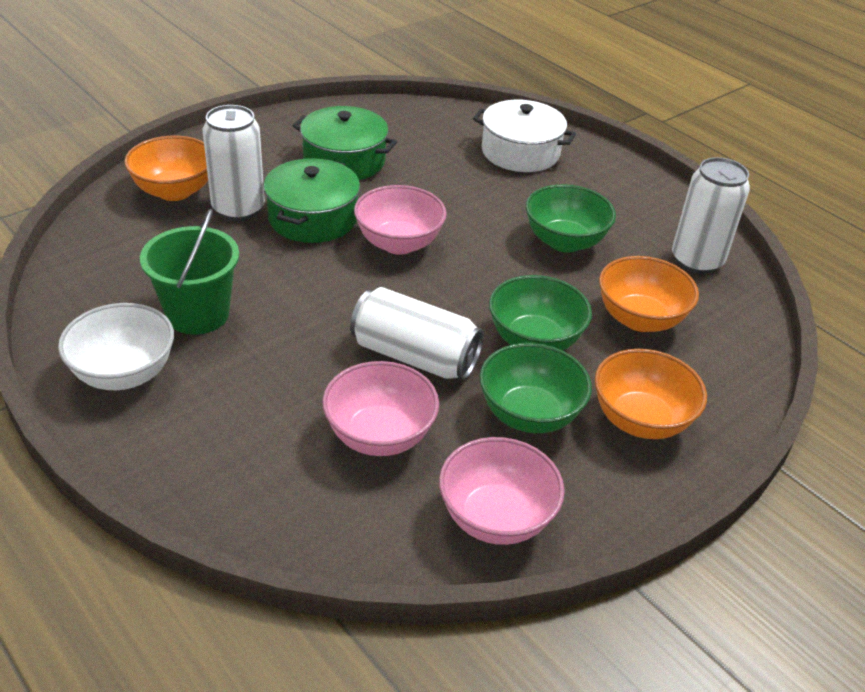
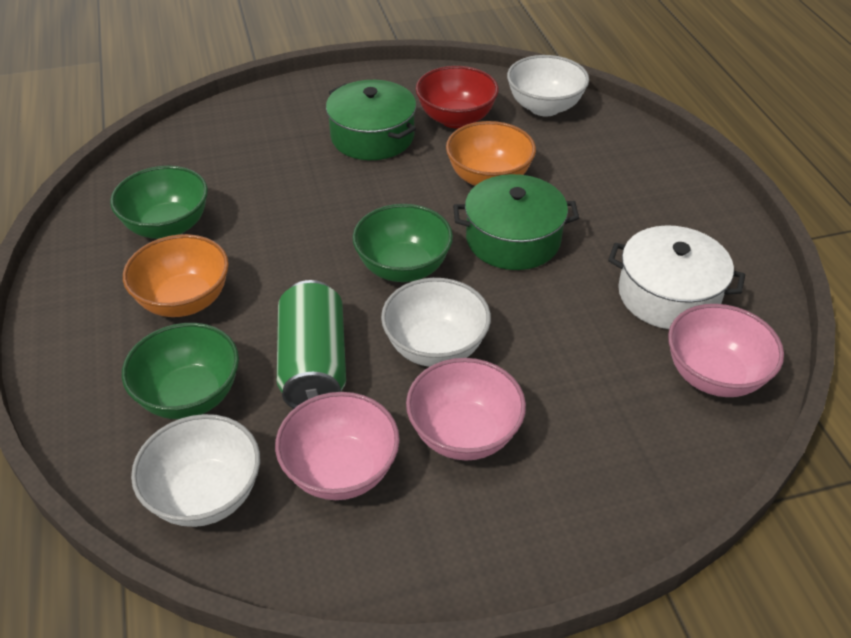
green bucket: 1 -> 0
green can: 0 -> 1
orange bowl: 3 -> 2
red bowl: 0 -> 1
white bowl: 1 -> 3
white can: 3 -> 0

